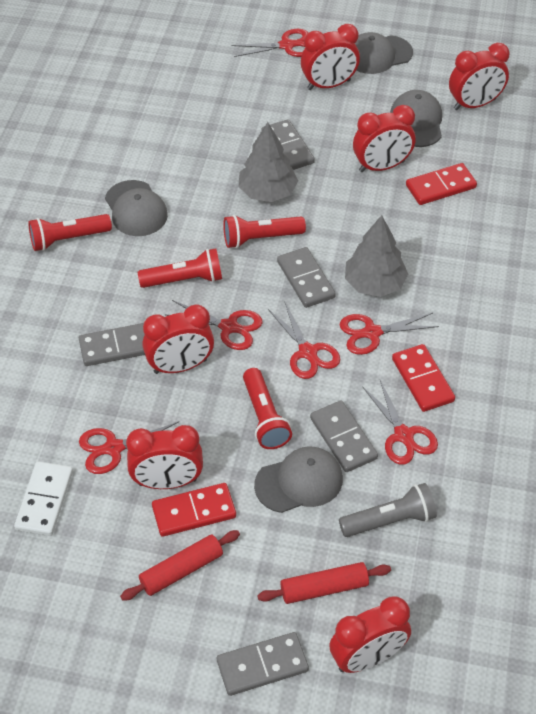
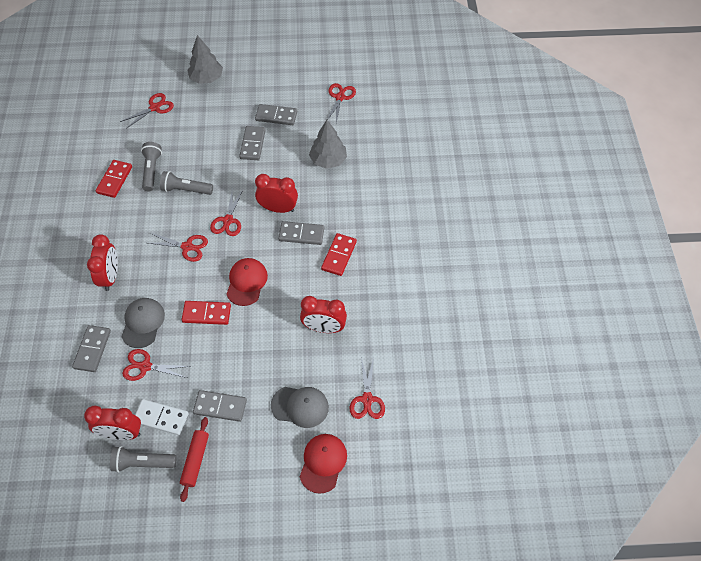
grey cap: 4 -> 2
grey flashlight: 1 -> 3
red cap: 0 -> 2
red clock: 6 -> 4
red flashlight: 4 -> 0
red rolling pin: 2 -> 1

